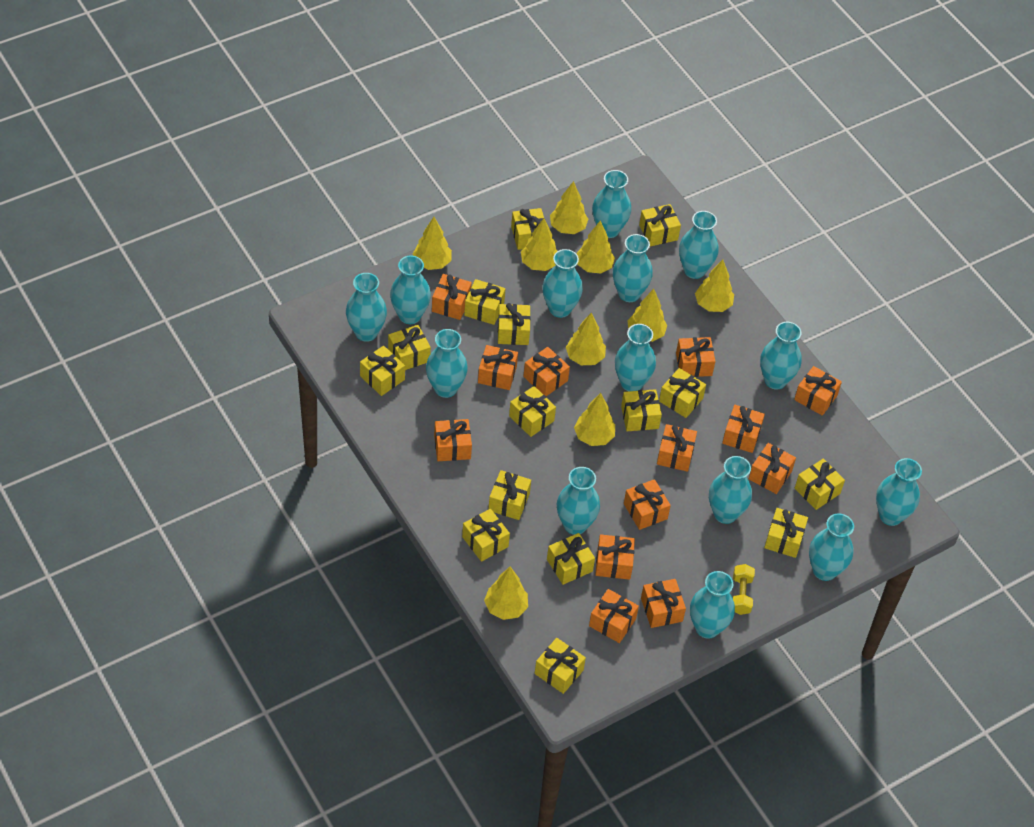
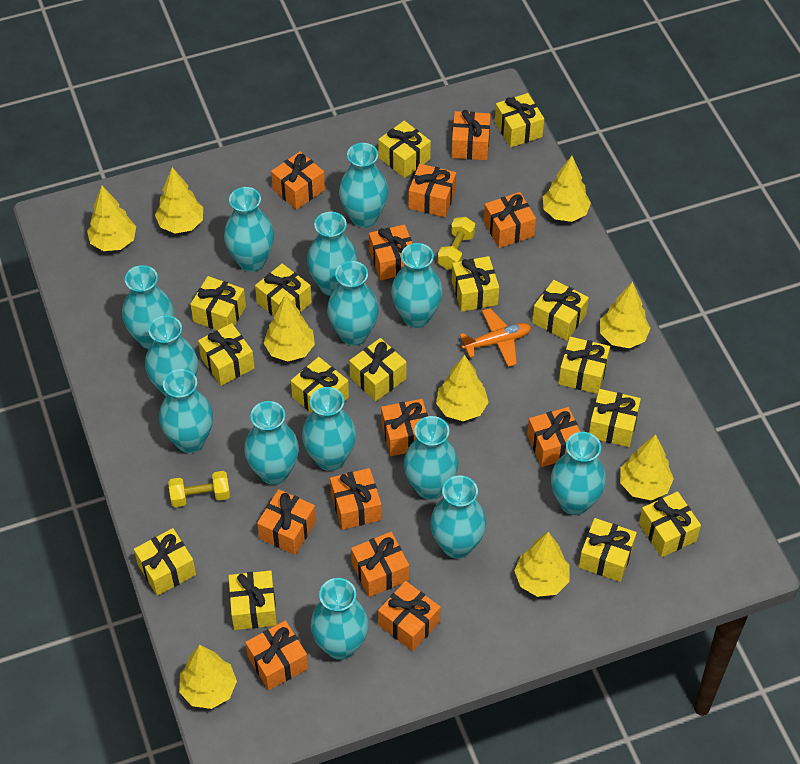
orange gift: 13 -> 12
orange plane: 0 -> 1
yellow dumbbell: 1 -> 2

